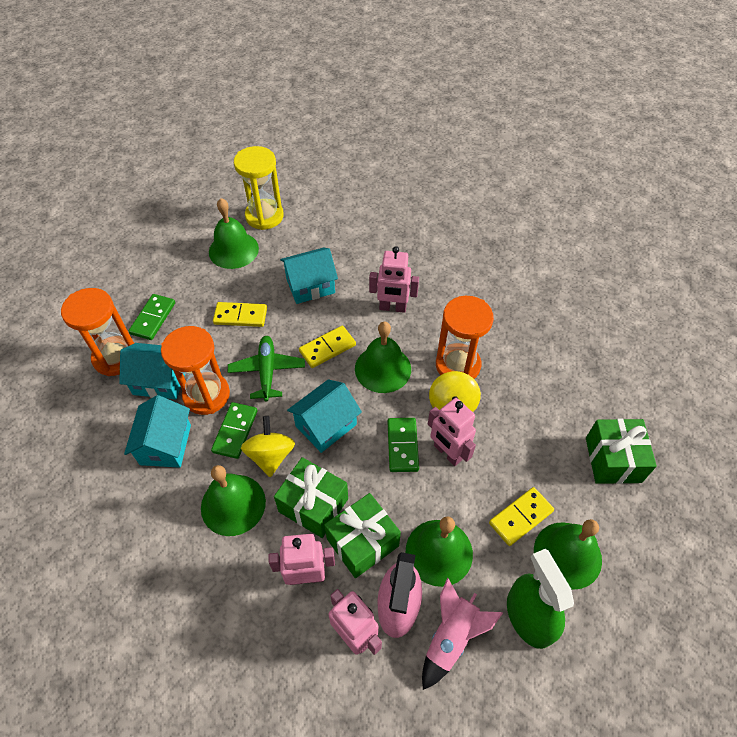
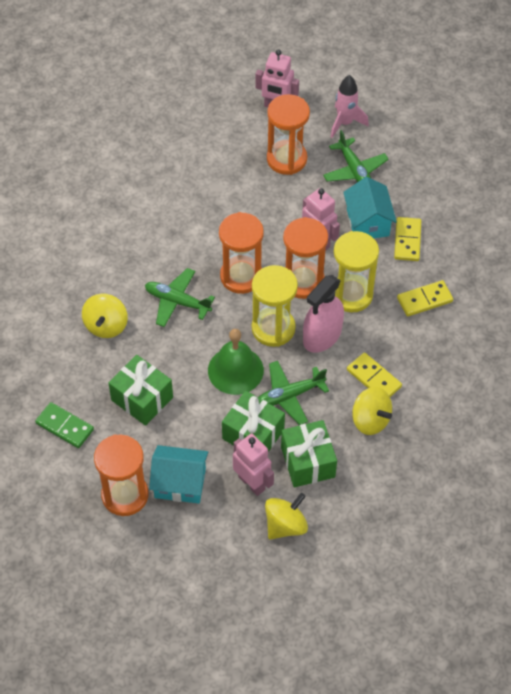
green bell: 5 -> 1
green domino: 3 -> 1
green plane: 1 -> 3
green spray bottle: 1 -> 0
orange hourglass: 3 -> 4
pink robot: 4 -> 3
turquoise house: 4 -> 2
yellow hourglass: 1 -> 2
yellow spinning top: 2 -> 3

